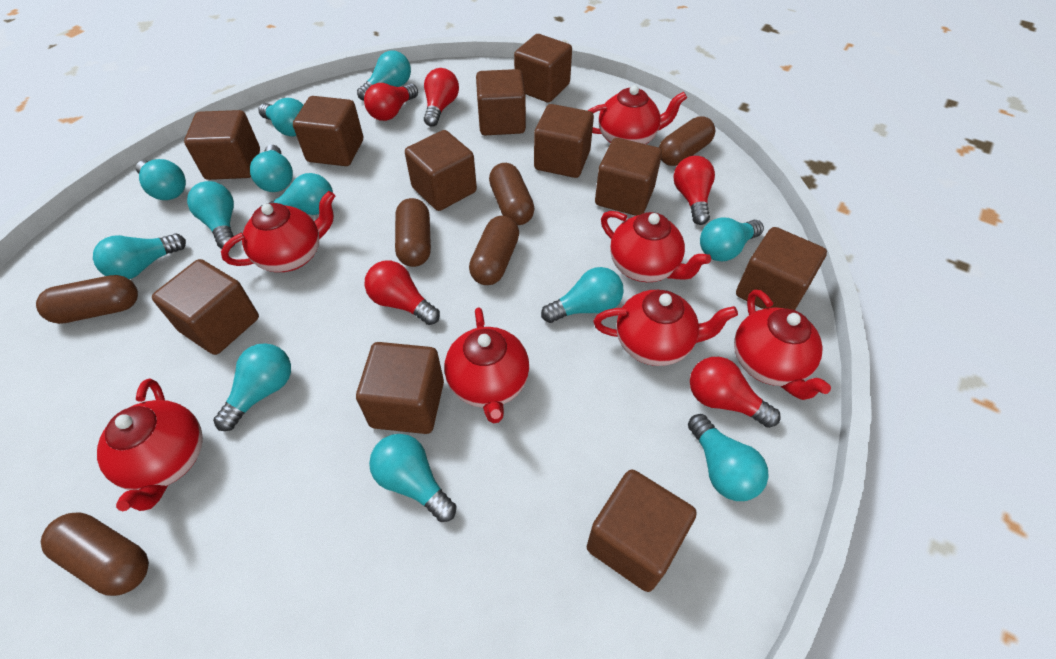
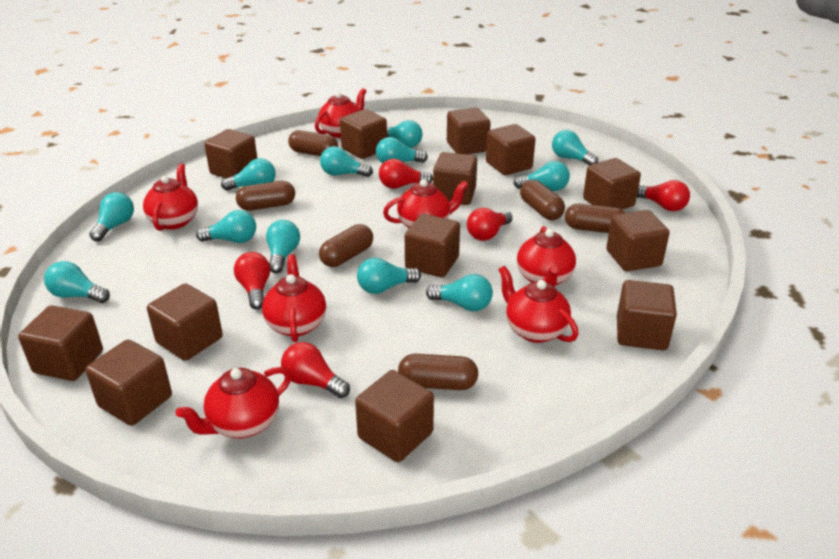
brown cube: 11 -> 13

